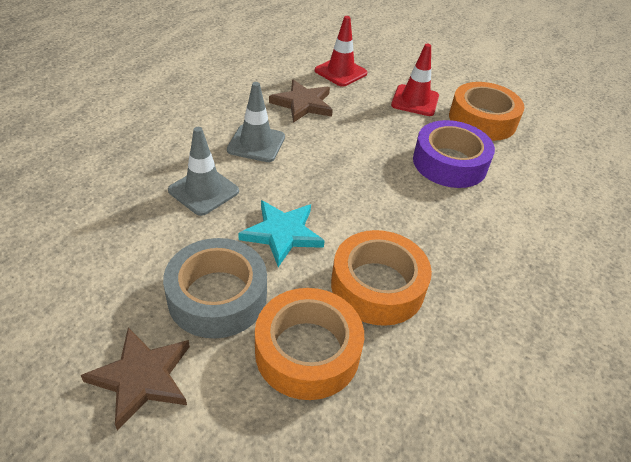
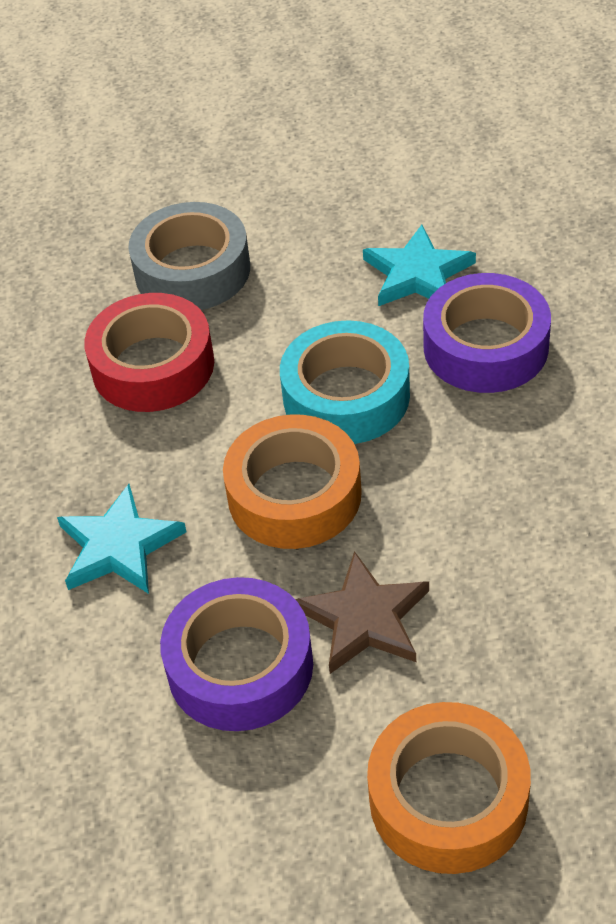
brown star: 2 -> 1
grey traffic cone: 2 -> 0
orange tape: 3 -> 2
purple tape: 1 -> 2
red tape: 0 -> 1
red traffic cone: 2 -> 0
turquoise star: 1 -> 2
turquoise tape: 0 -> 1

